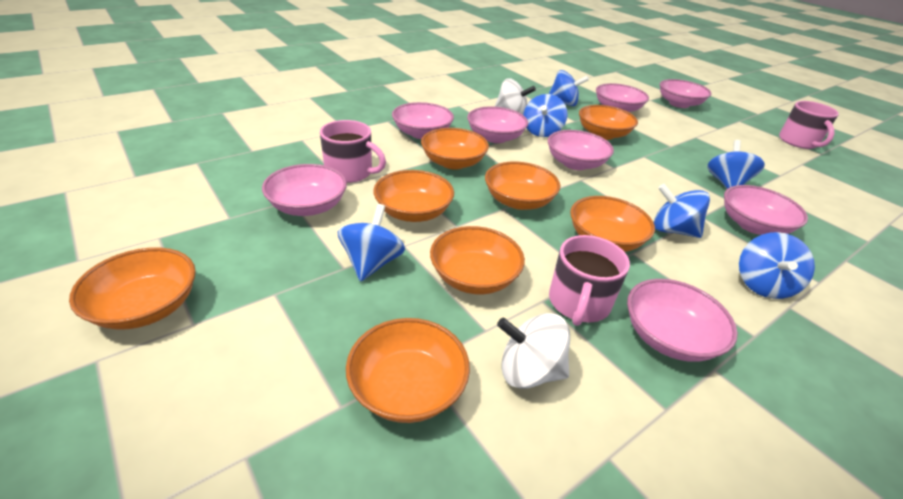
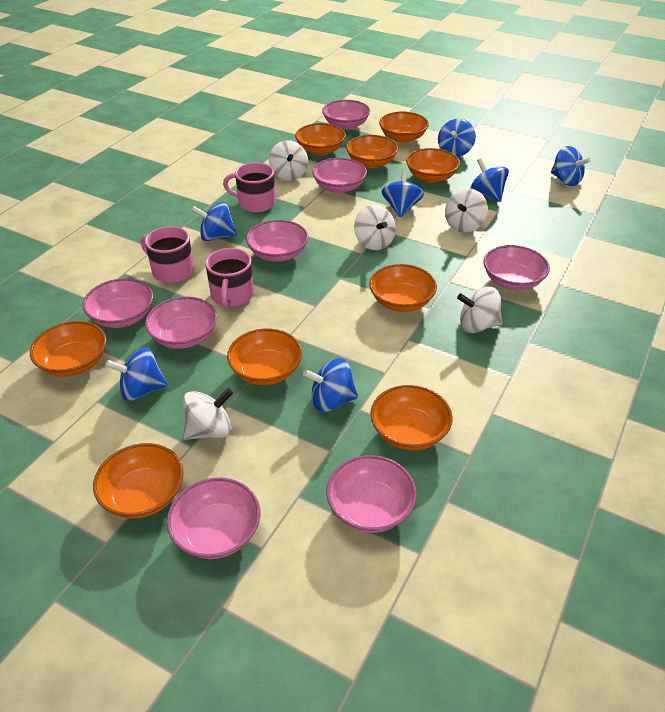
blue spinning top: 6 -> 7
orange bowl: 8 -> 9
white spinning top: 2 -> 5

